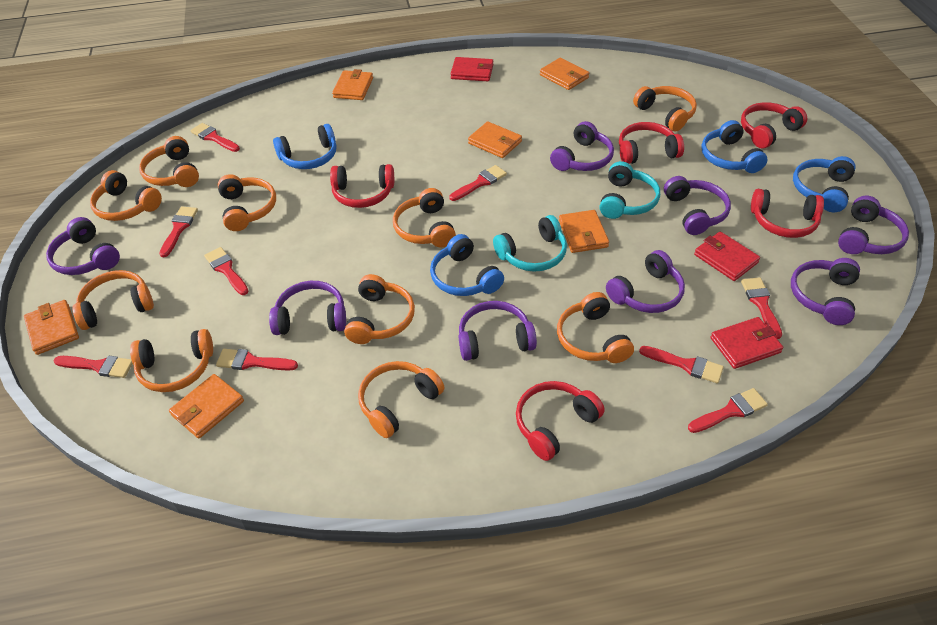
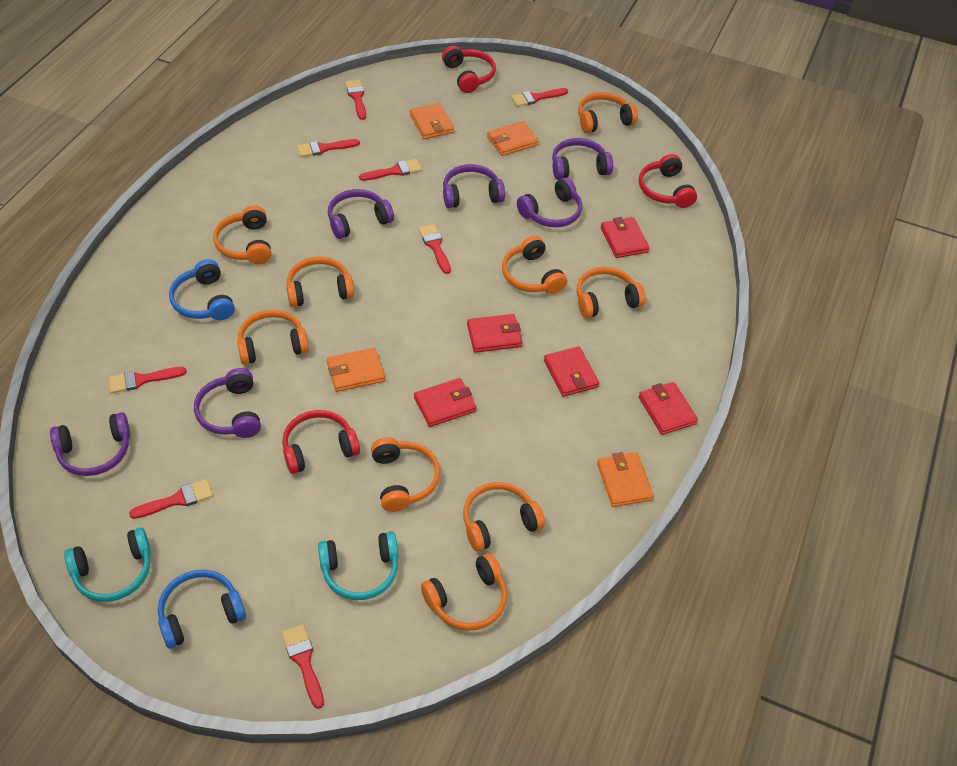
blue headphones: 4 -> 2
orange headphones: 10 -> 9
orange wallet: 6 -> 4
purple headphones: 8 -> 6
red brush: 9 -> 8
red headphones: 5 -> 3
red wallet: 3 -> 5

